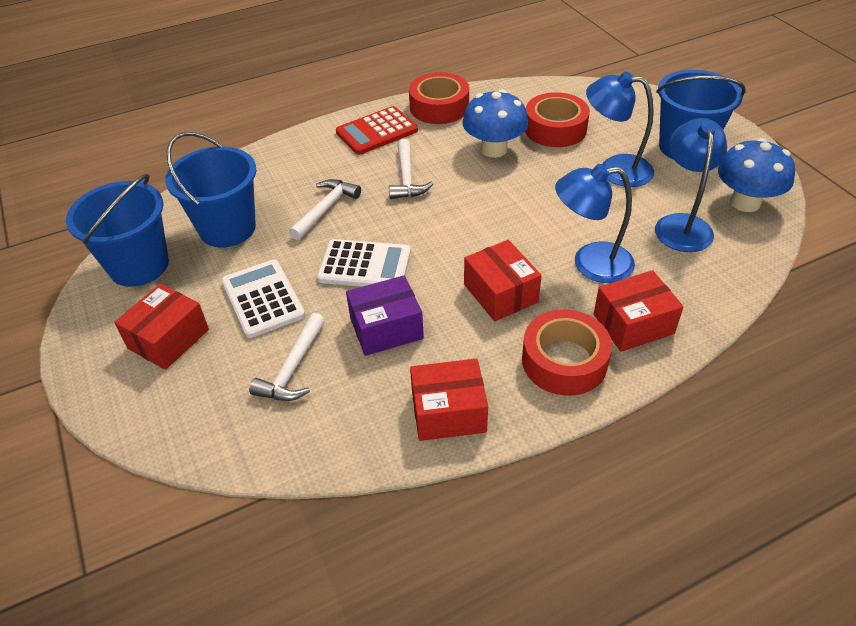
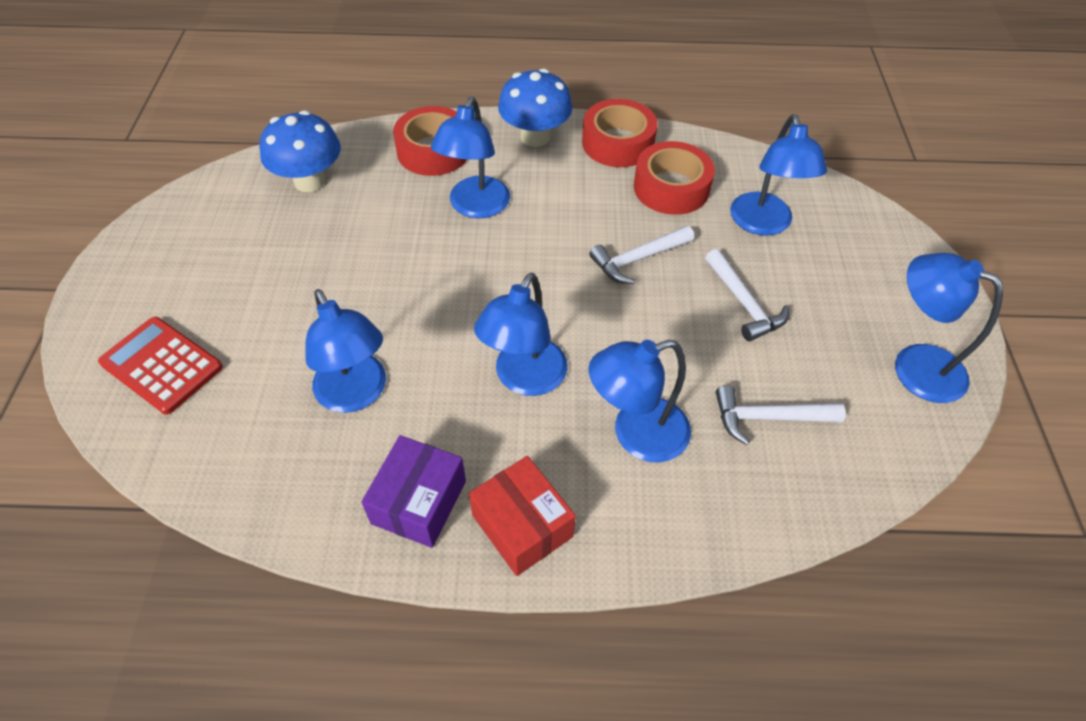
blue bucket: 3 -> 0
blue lamp: 3 -> 6
red box: 4 -> 1
white calculator: 2 -> 0

